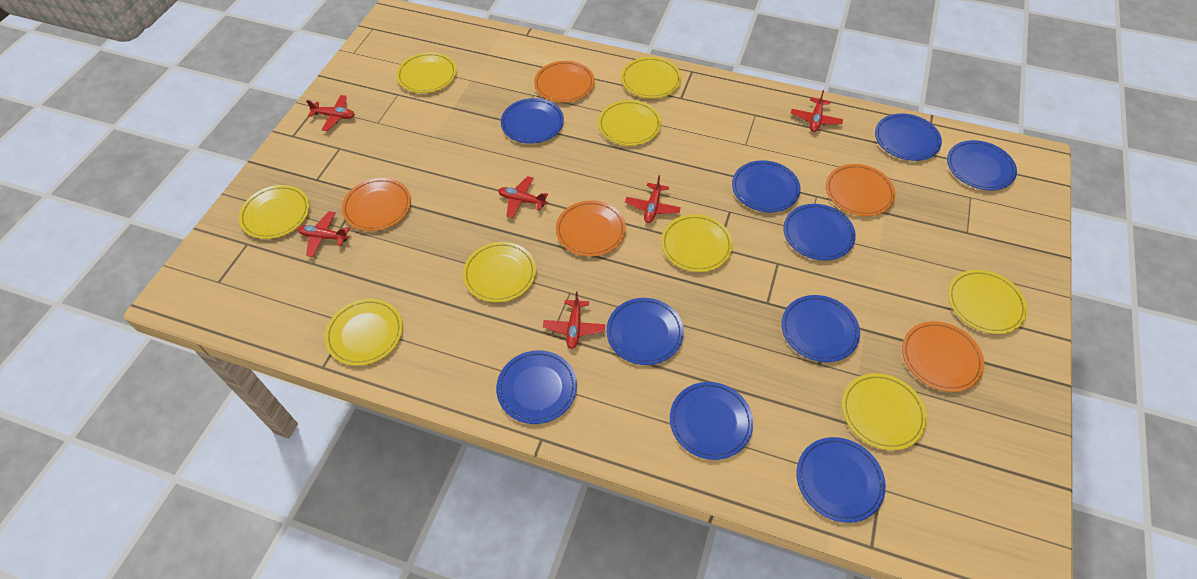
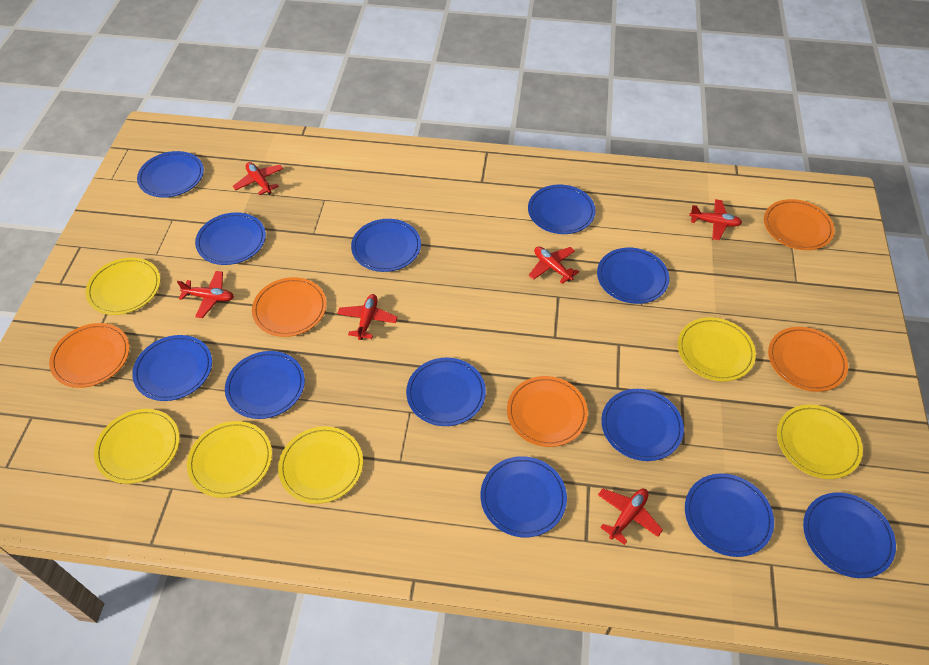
blue plate: 10 -> 12
yellow plate: 9 -> 6

